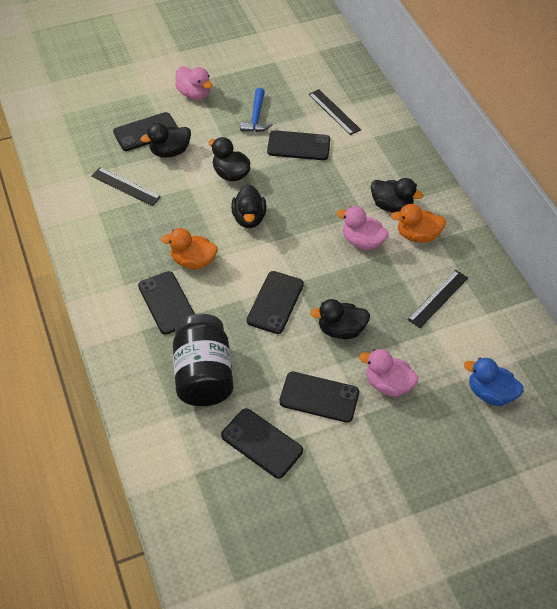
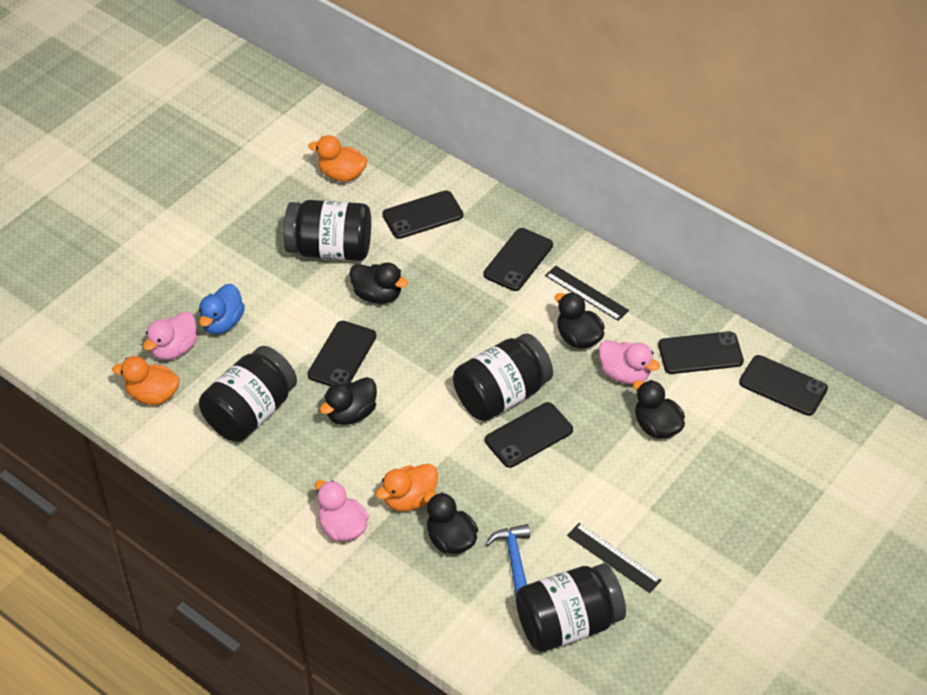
black jar: 1 -> 4
black ruler: 3 -> 2
orange duck: 2 -> 3

